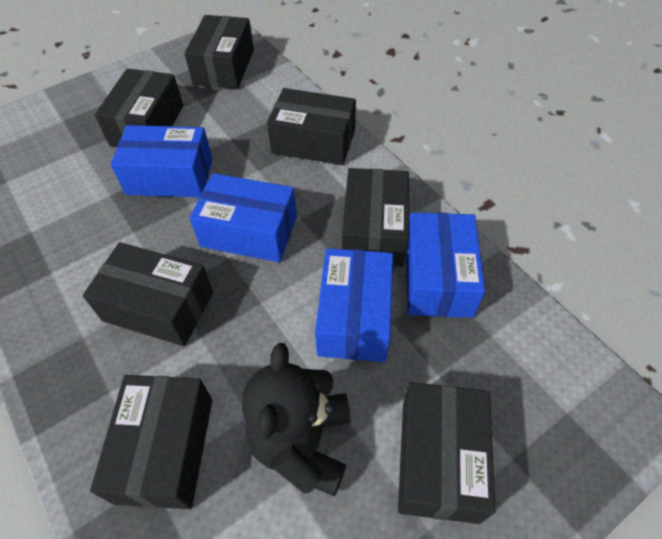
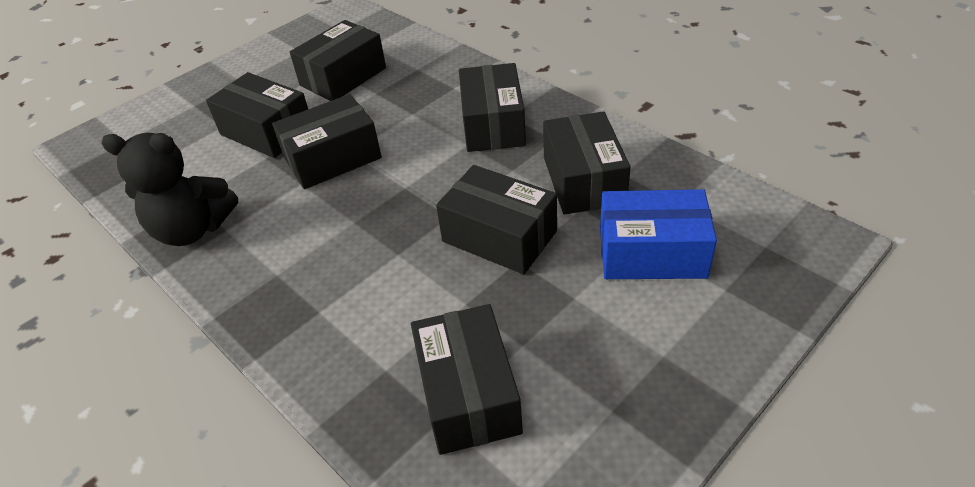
blue box: 4 -> 1

